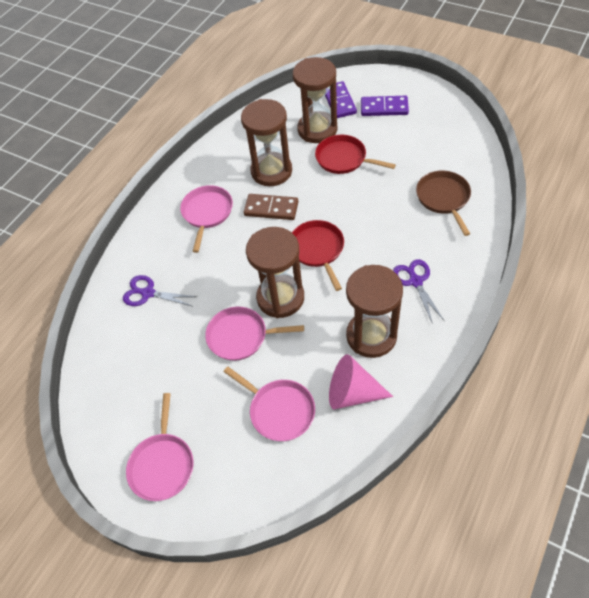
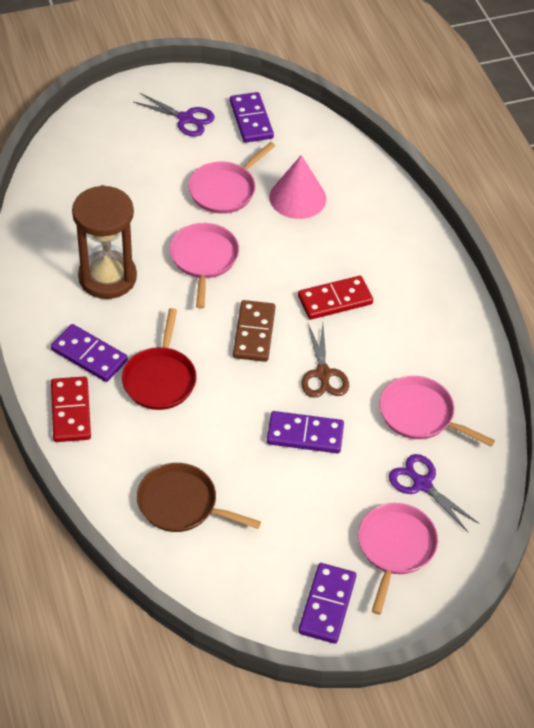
brown hourglass: 4 -> 1
brown scissors: 0 -> 1
purple domino: 2 -> 4
red domino: 0 -> 2
red pan: 2 -> 1

